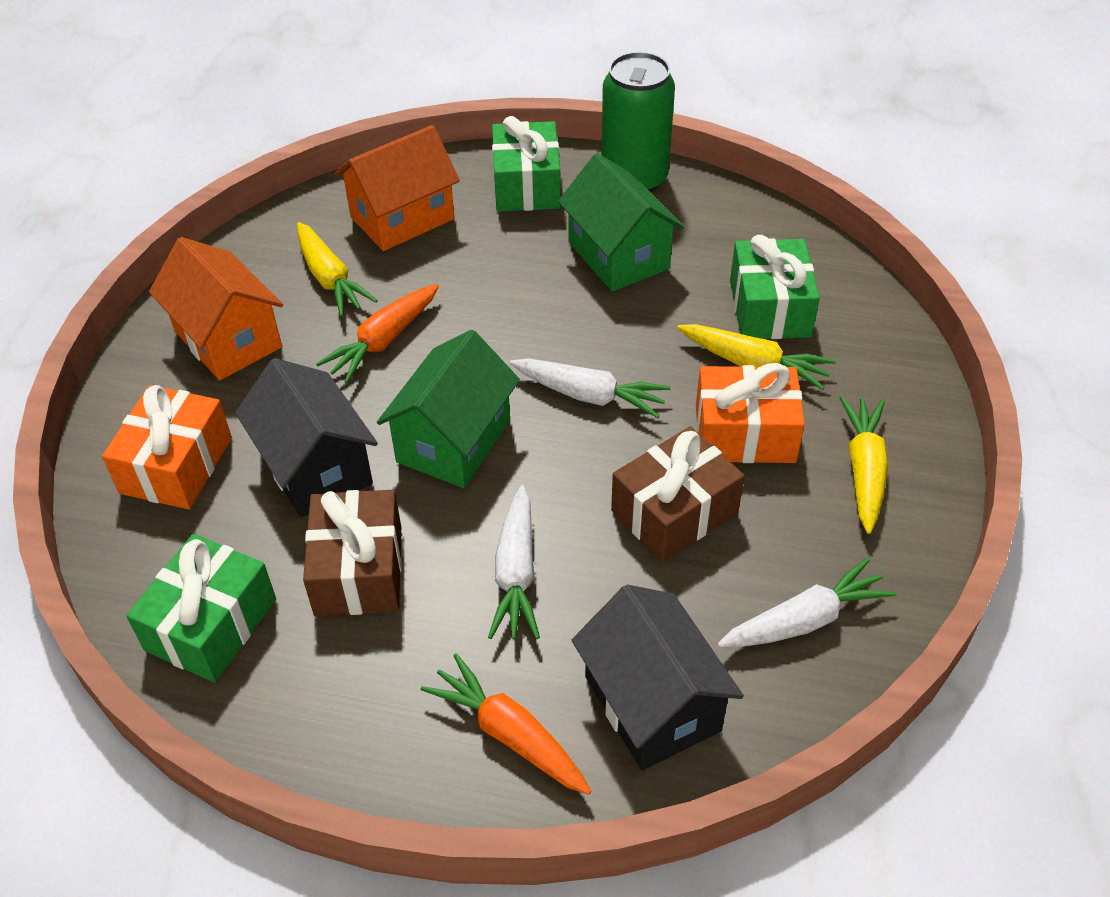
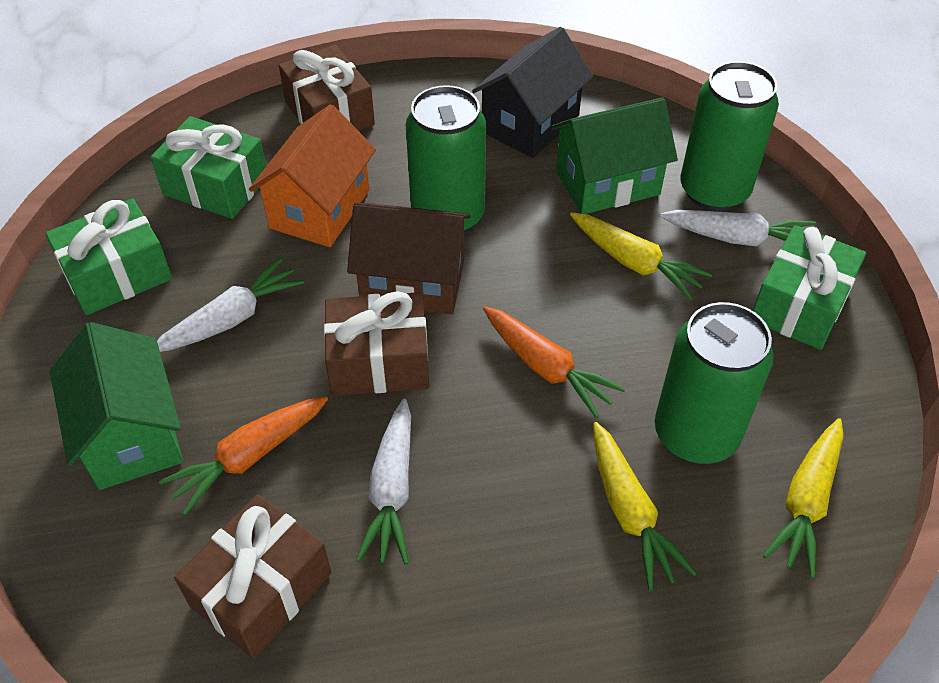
black house: 2 -> 1
brown gift: 2 -> 3
brown house: 0 -> 1
green can: 1 -> 3
orange gift: 2 -> 0
orange house: 2 -> 1

